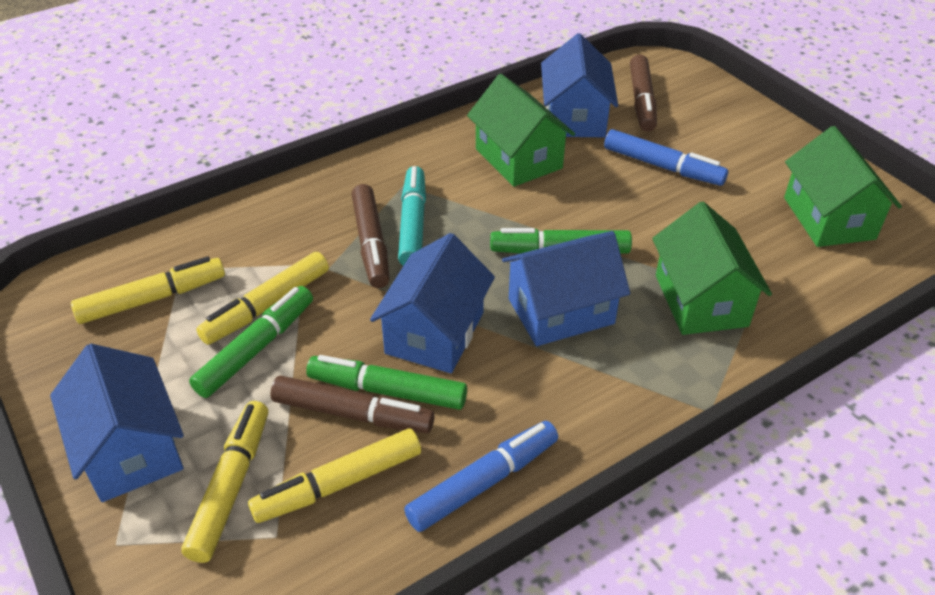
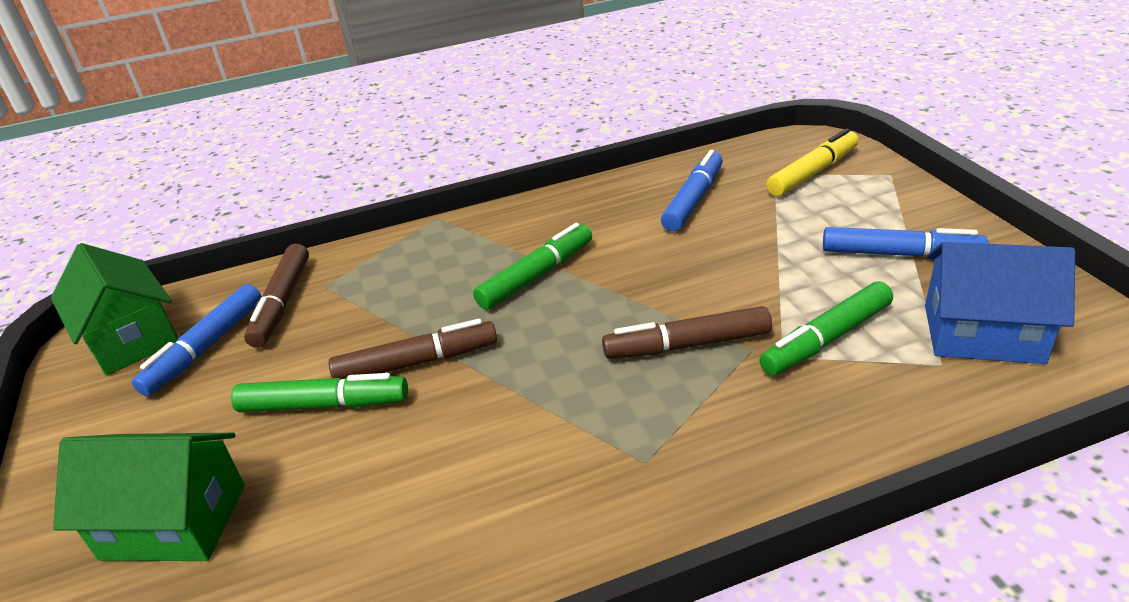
blue house: 4 -> 1
blue marker: 2 -> 3
green house: 3 -> 2
turquoise marker: 1 -> 0
yellow marker: 4 -> 1

